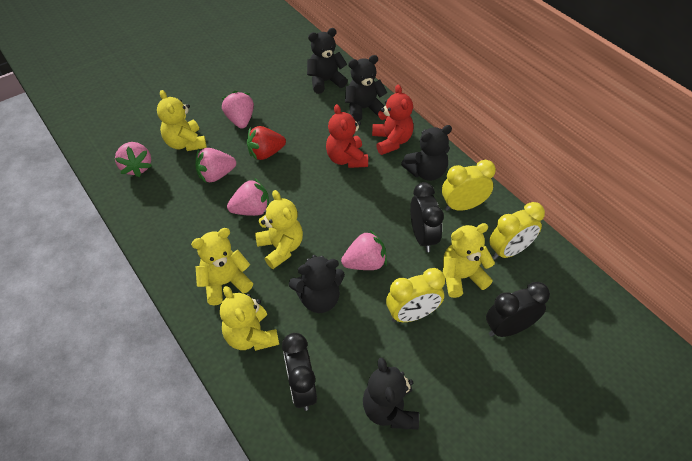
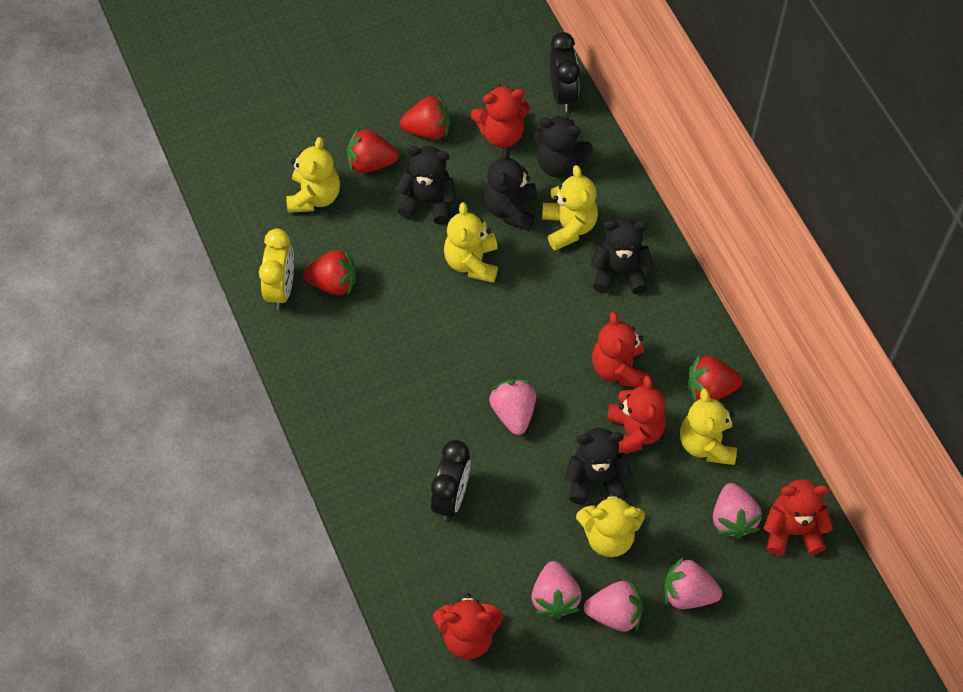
black clock: 3 -> 2
red strawberry: 1 -> 4
red teddy bear: 2 -> 5
yellow clock: 3 -> 1

